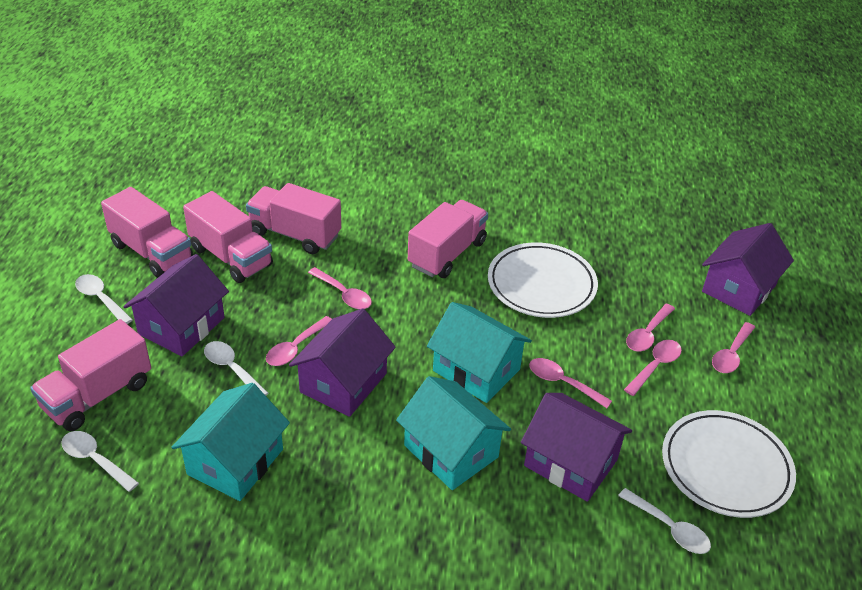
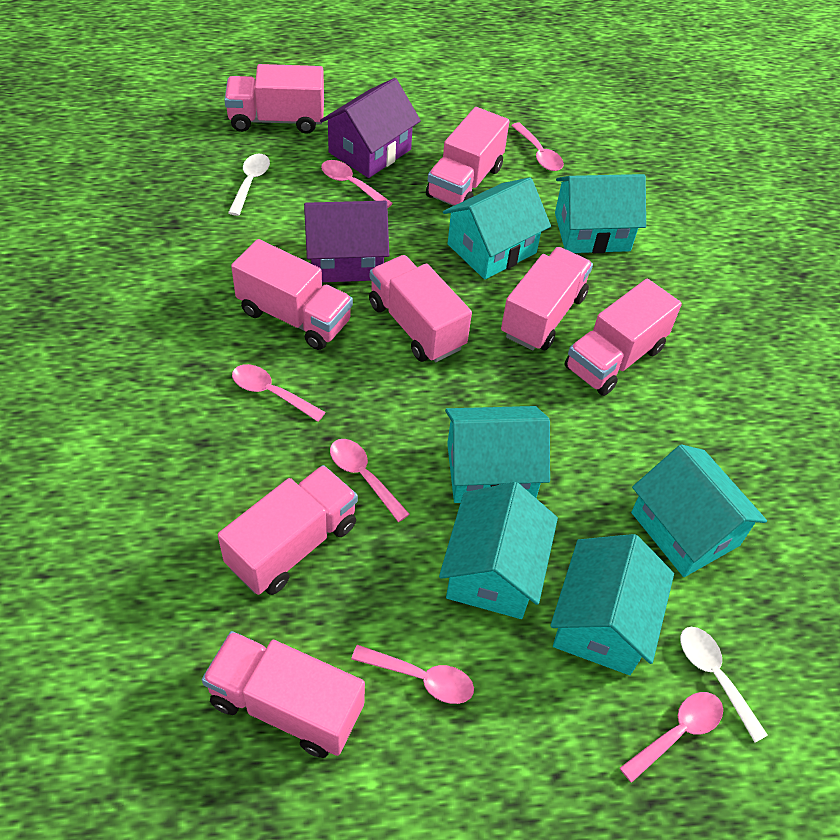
pink truck: 5 -> 8
purple house: 4 -> 2
turquoise house: 3 -> 6
white plate: 2 -> 0
white spoon: 4 -> 2

